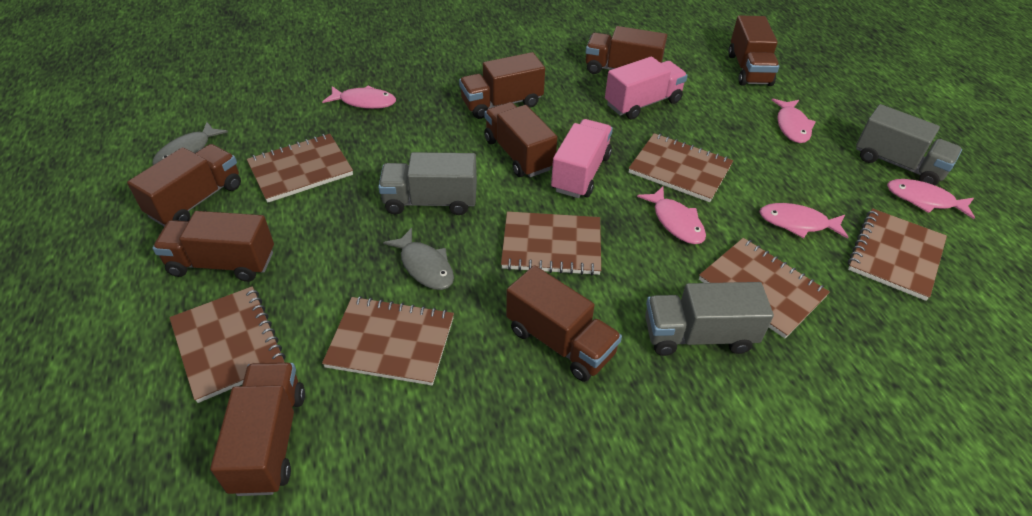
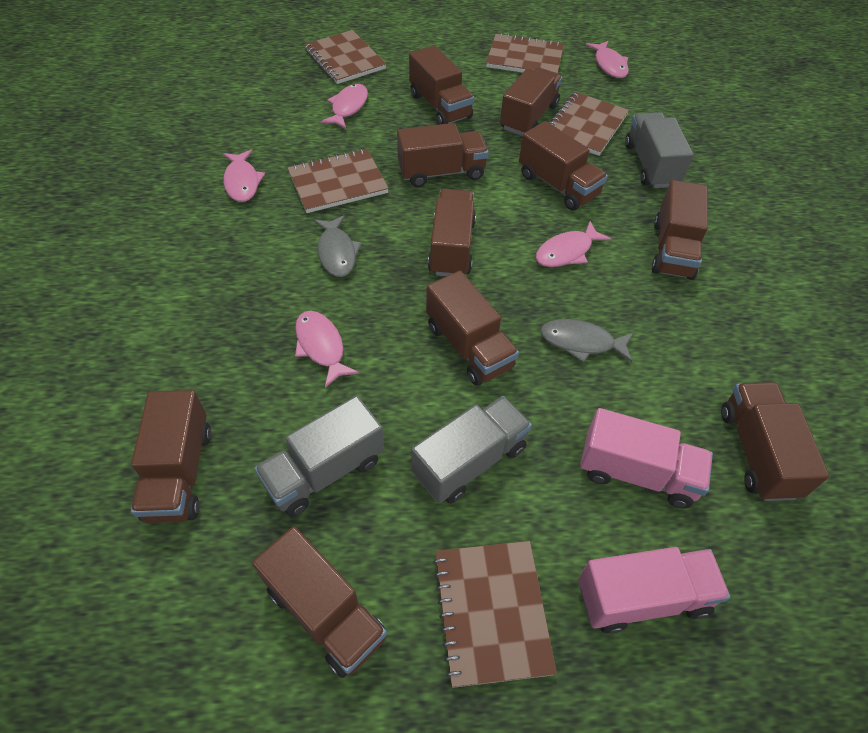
brown notebook: 7 -> 5
brown truck: 8 -> 10

